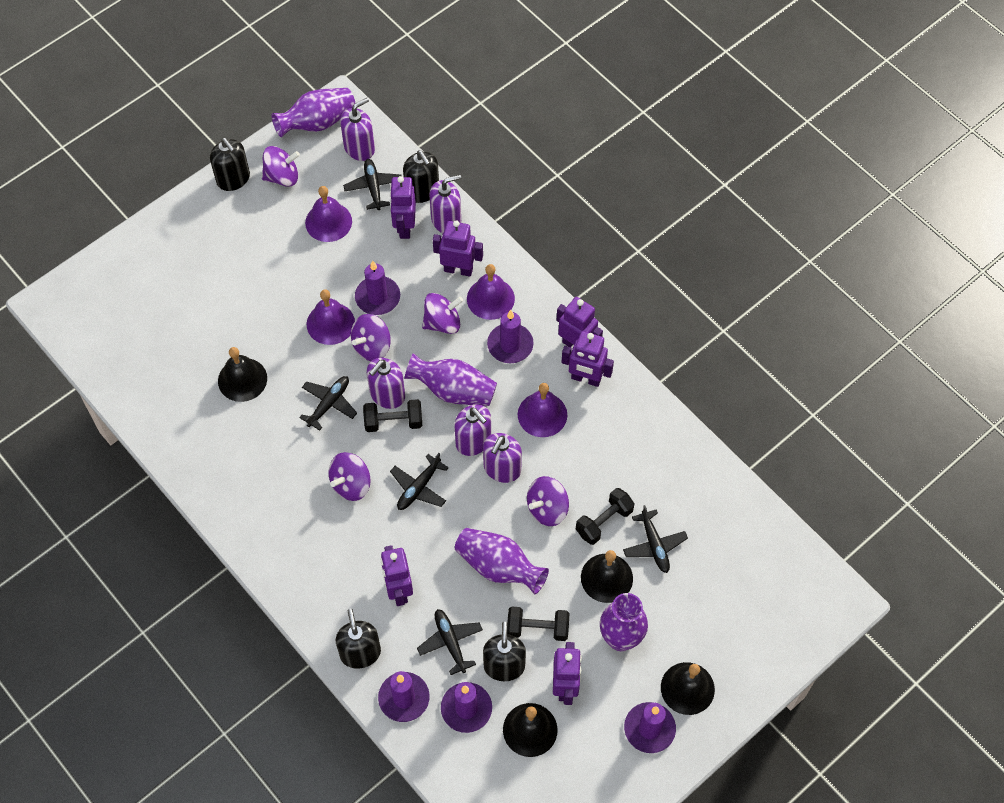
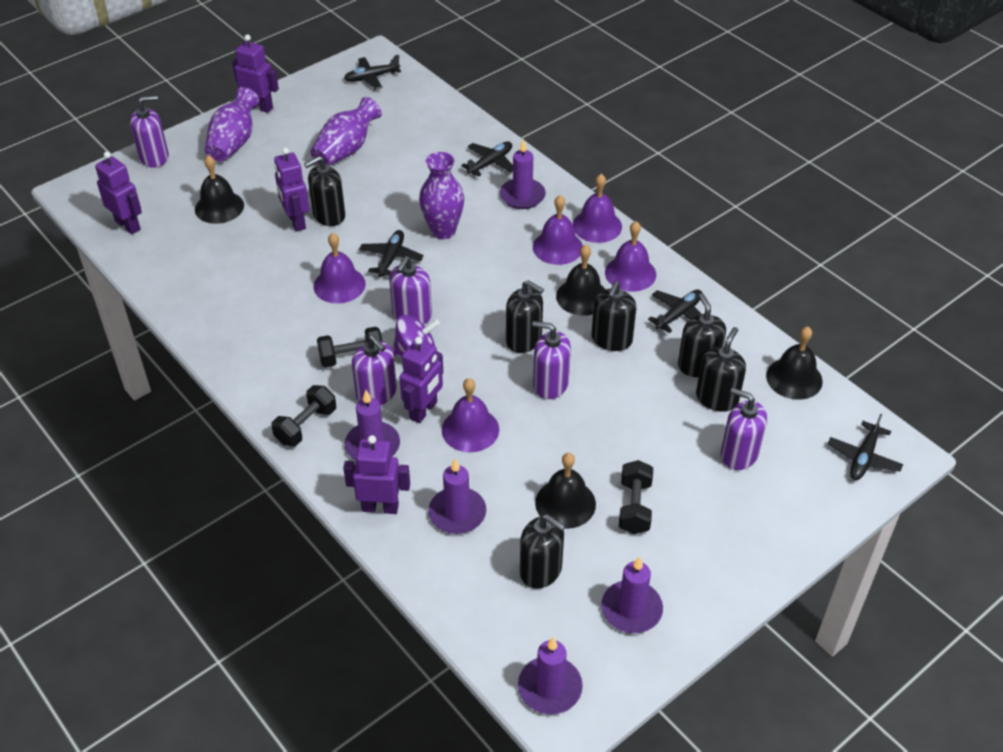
black soap dispenser: 4 -> 6
purple bell: 4 -> 5
purple robot: 6 -> 5
purple spinning top: 5 -> 1
purple vase: 4 -> 3

